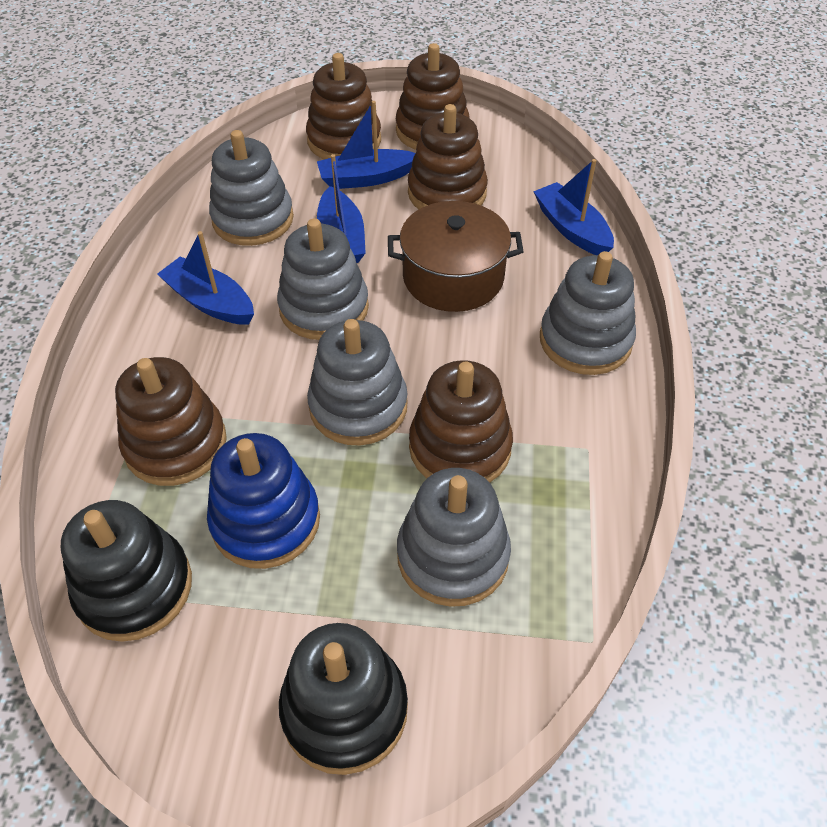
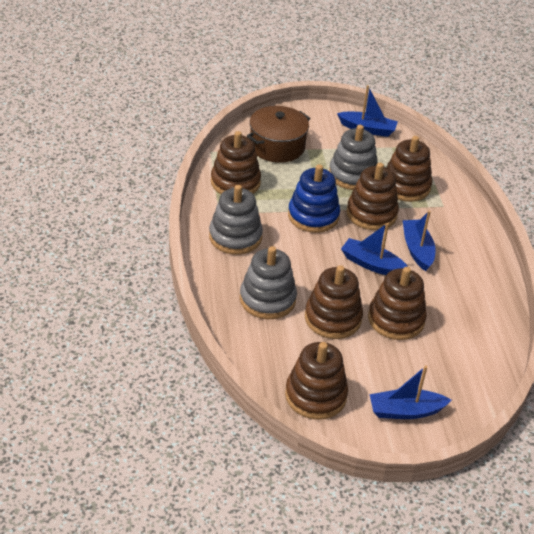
black stacking toy: 2 -> 0
brown stacking toy: 5 -> 6
grey stacking toy: 5 -> 3

